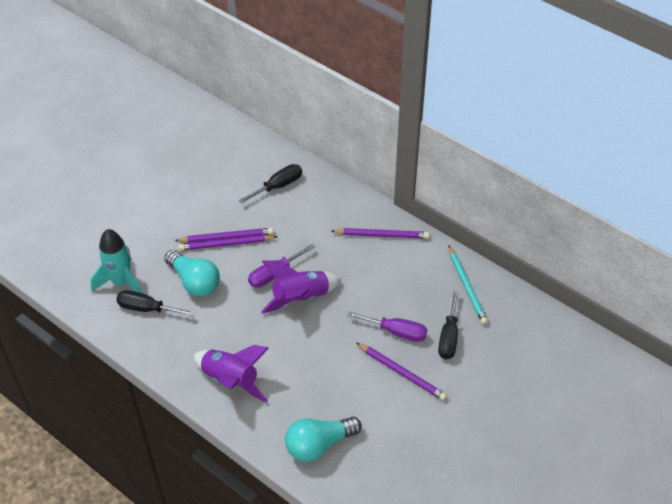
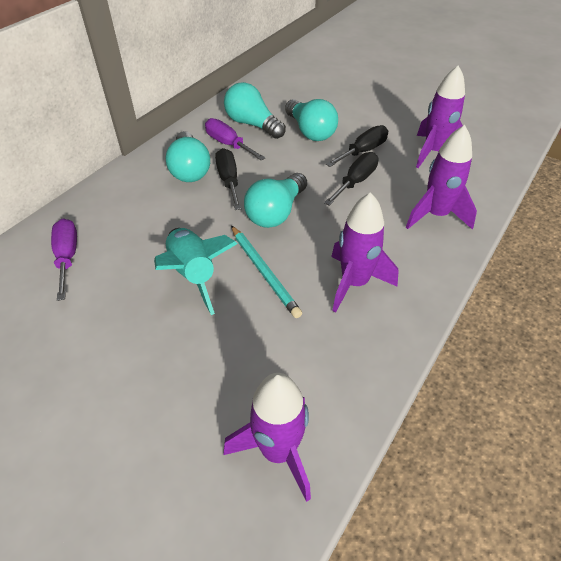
purple pencil: 4 -> 0
purple rocket: 2 -> 4
turquoise light bulb: 2 -> 4

